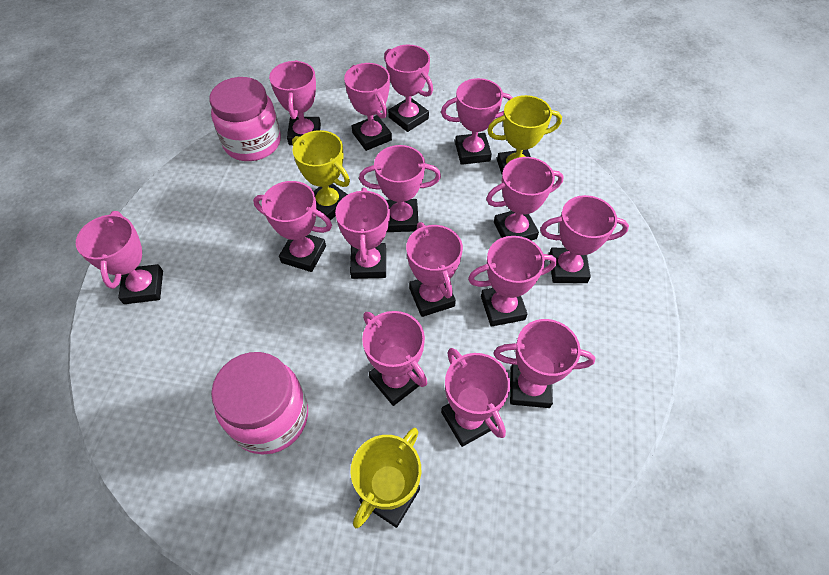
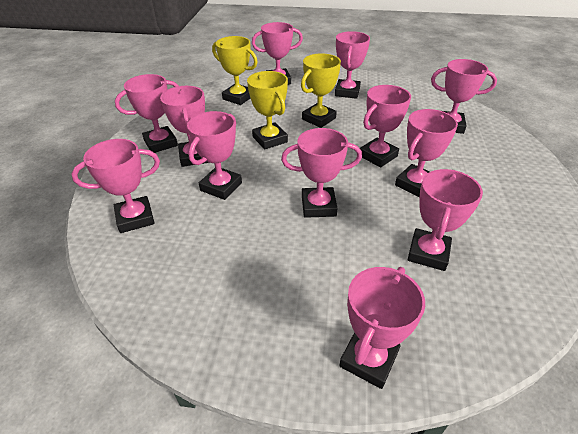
pink jar: 2 -> 0
pink trophy: 15 -> 12

